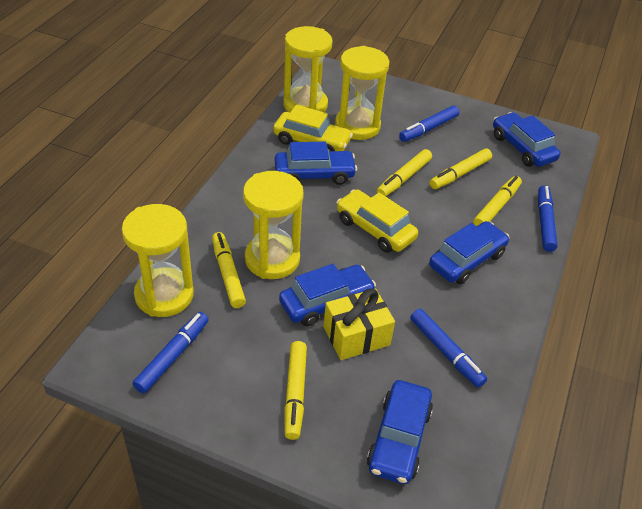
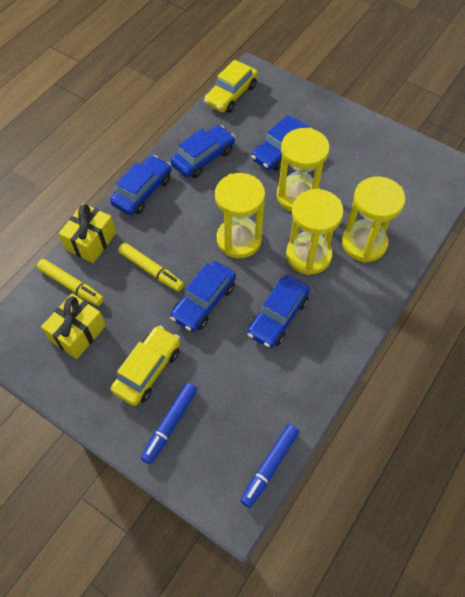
blue marker: 4 -> 2
yellow gift: 1 -> 2
yellow marker: 5 -> 2

